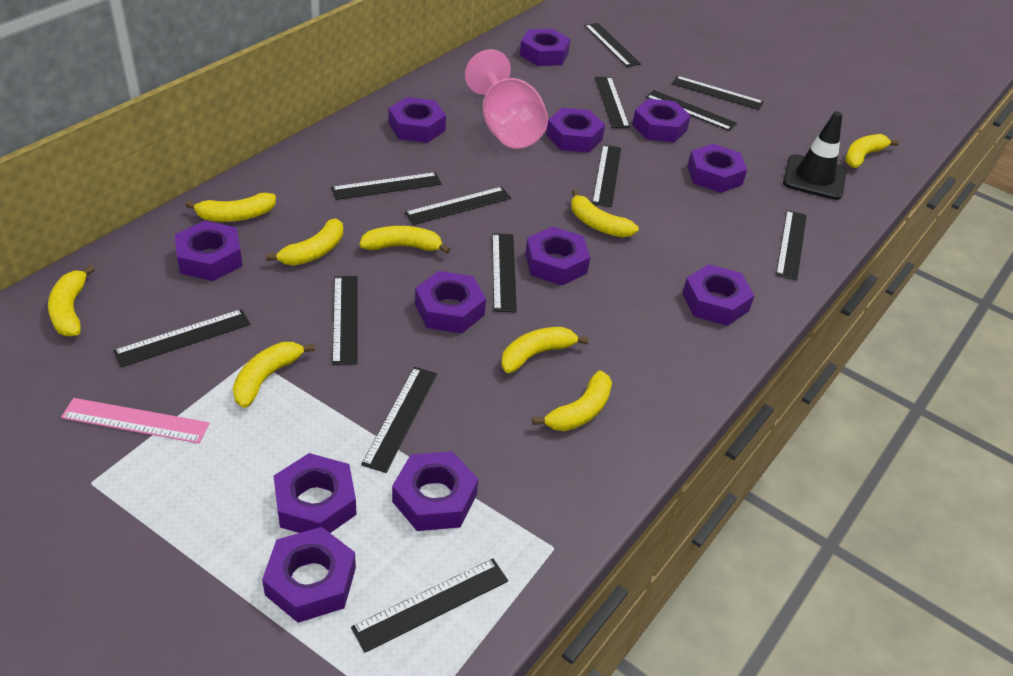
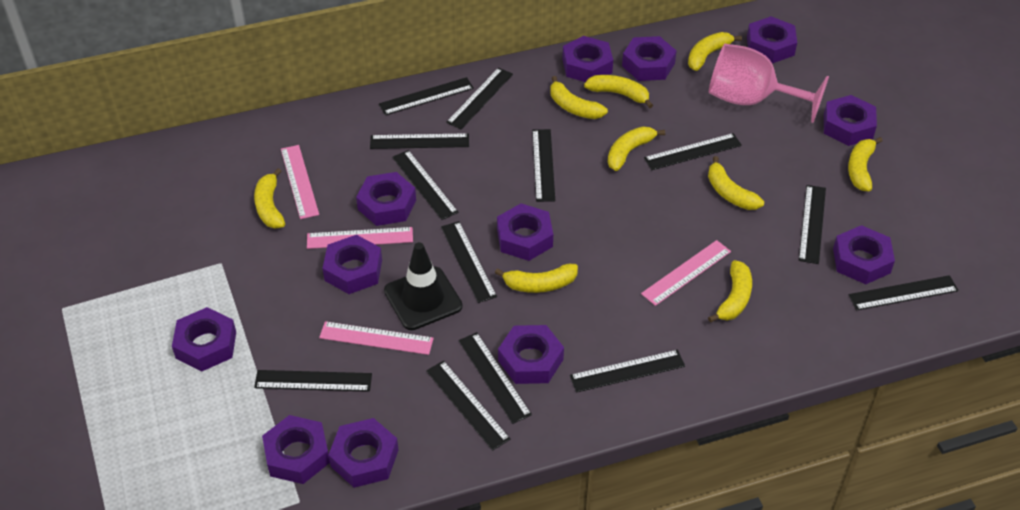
pink ruler: 1 -> 4

